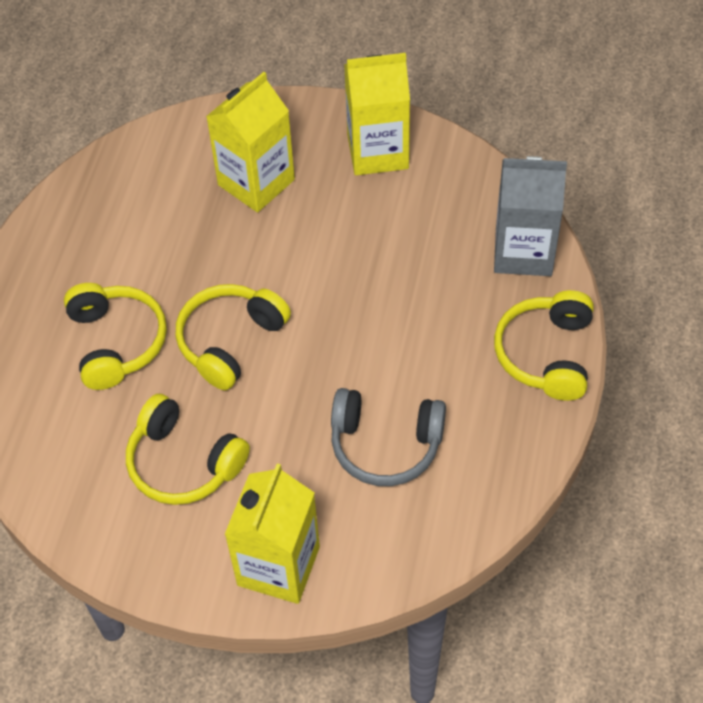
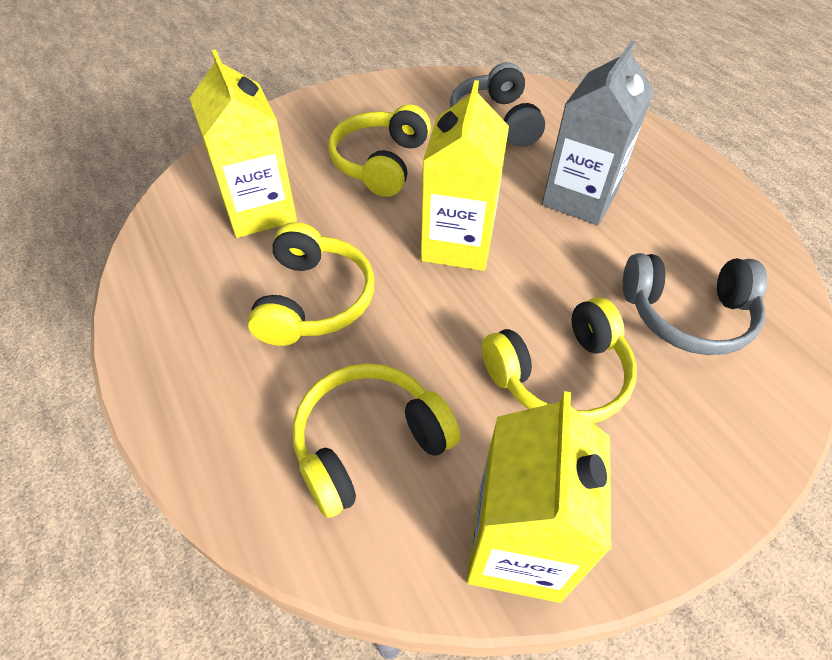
grey headphones: 1 -> 2

